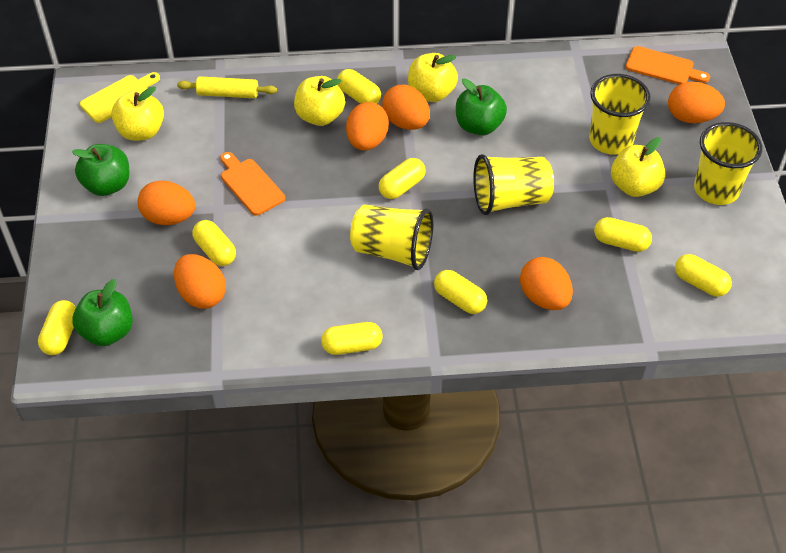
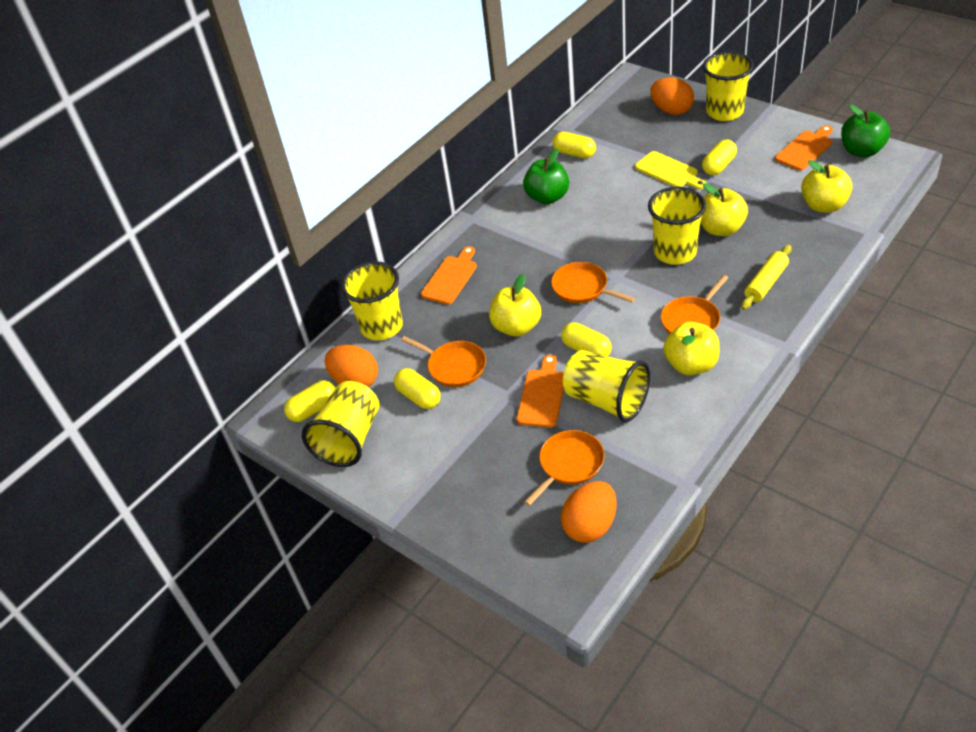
green apple: 3 -> 2
orange cutting board: 2 -> 3
orange egg: 6 -> 3
orange pan: 0 -> 4
yellow capsule: 8 -> 5
yellow cup: 4 -> 5

